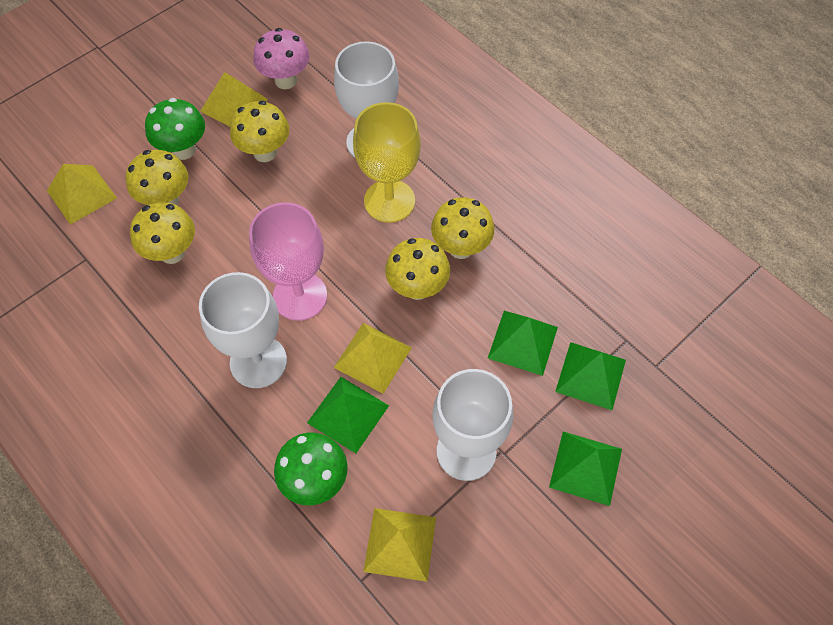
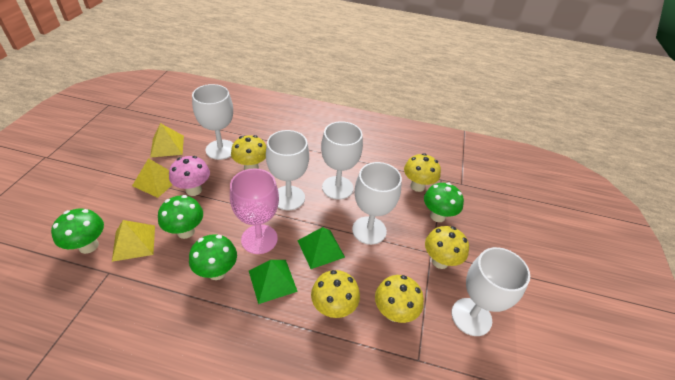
green mushroom: 2 -> 4
green pyramid: 4 -> 2
white goblet: 3 -> 5
yellow goblet: 1 -> 0
yellow pyramid: 4 -> 3

